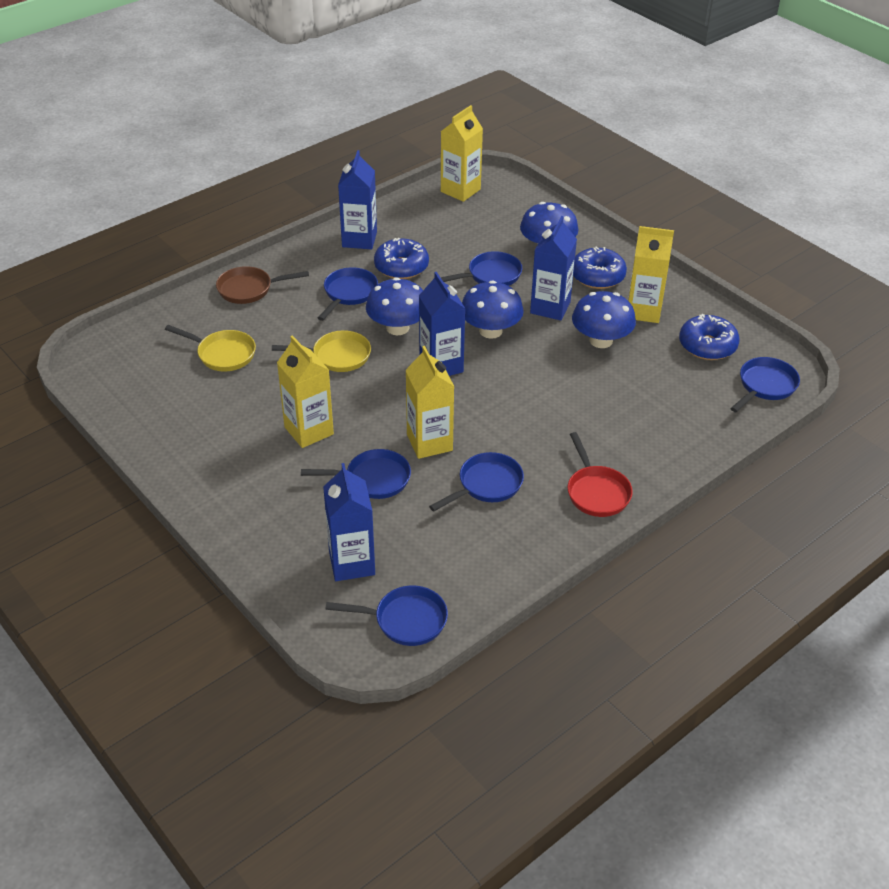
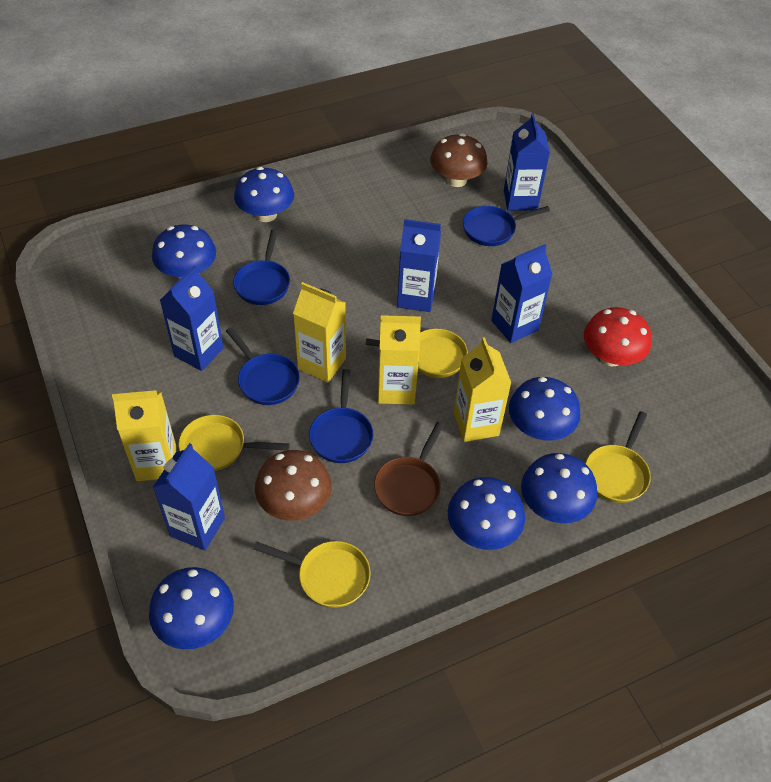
blue carton: 4 -> 5
blue donut: 3 -> 0
blue mushroom: 4 -> 6
blue pan: 6 -> 4
brown mushroom: 0 -> 2
red mushroom: 0 -> 1
red pan: 1 -> 0
yellow pan: 2 -> 4

